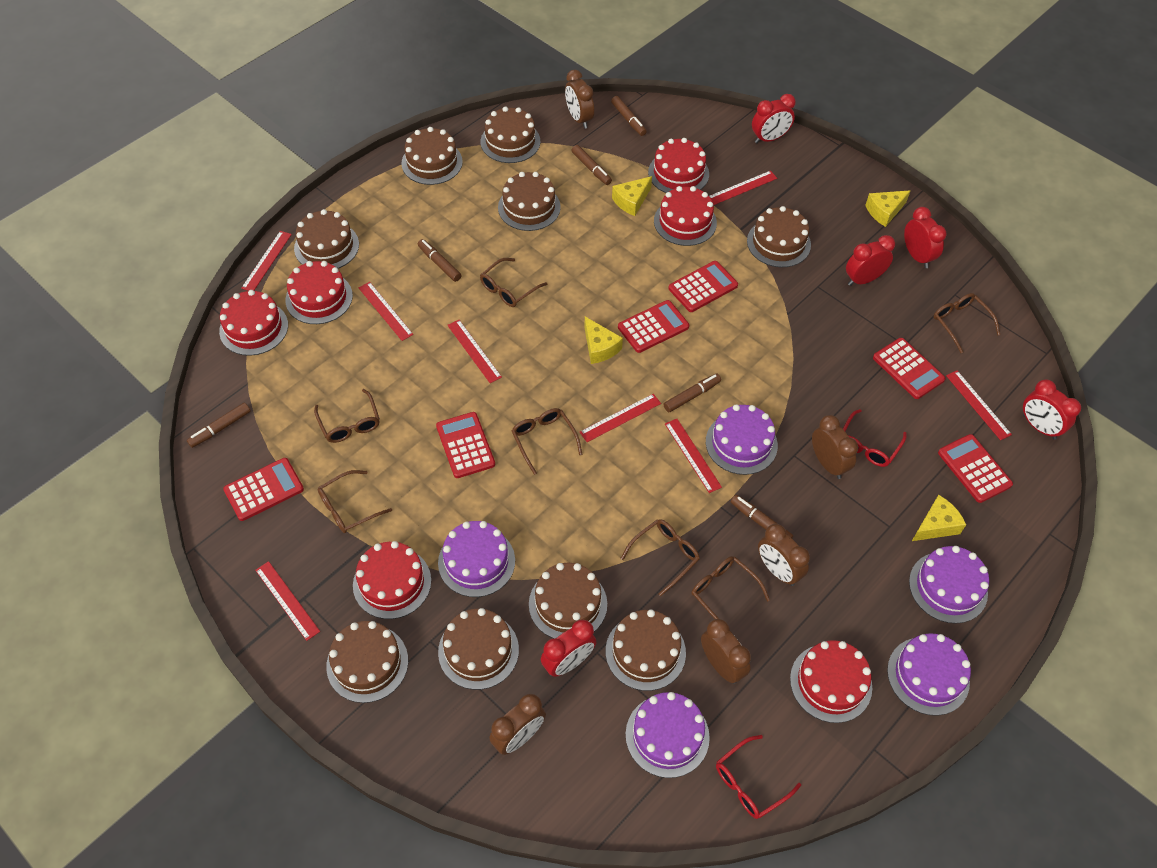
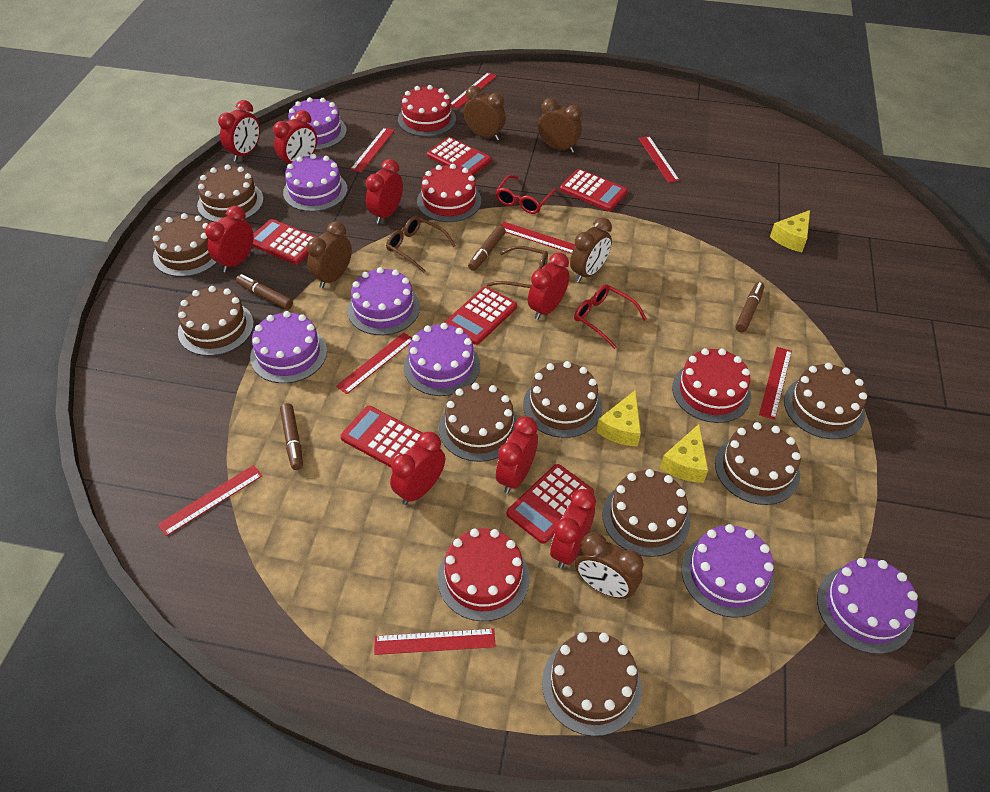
brown glasses: 7 -> 2
brown marker: 6 -> 4
purple cake: 5 -> 7
red cake: 6 -> 4
red clock: 5 -> 8
yellow cheese: 4 -> 3

